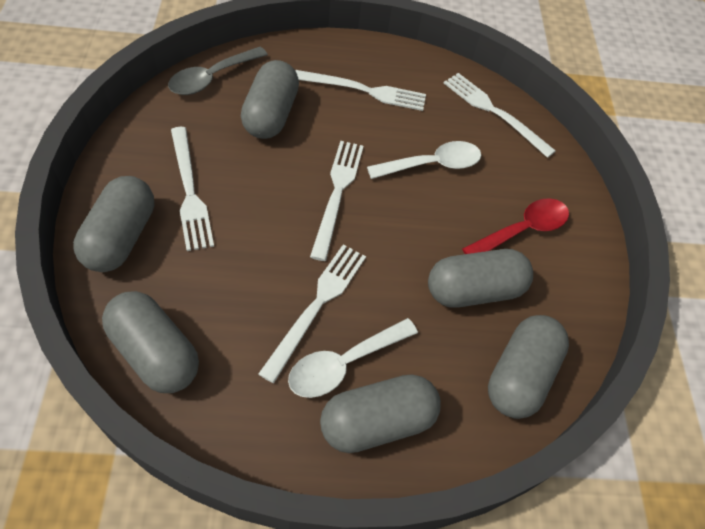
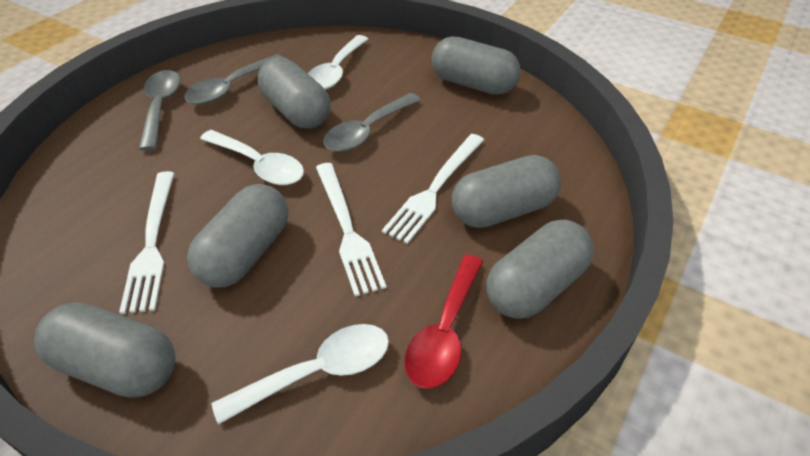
grey spoon: 1 -> 3
white fork: 5 -> 3
white spoon: 2 -> 3

